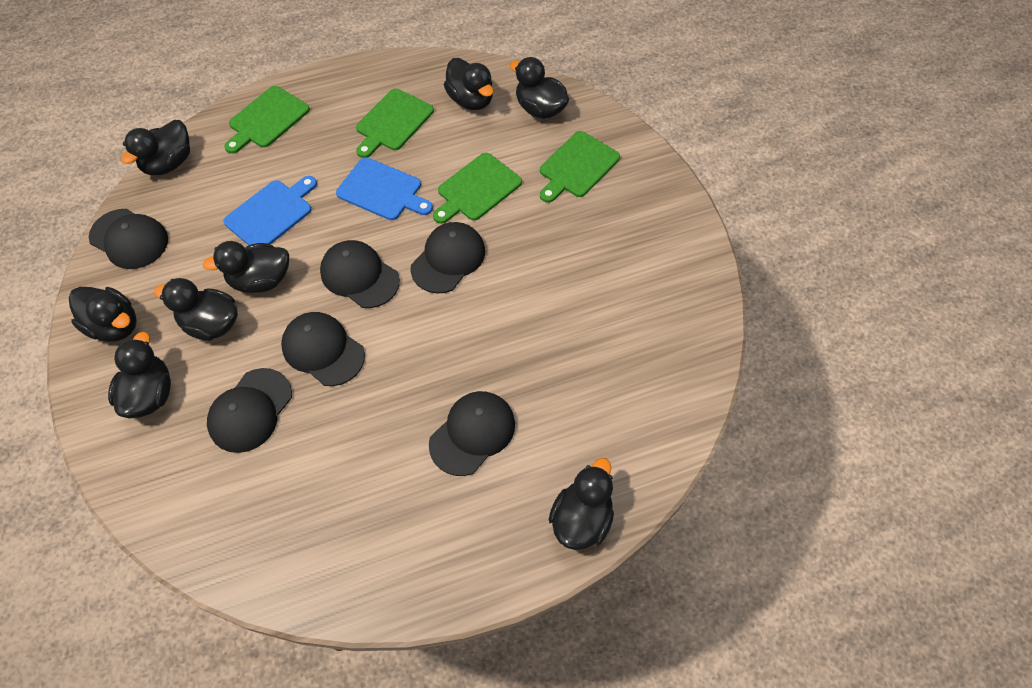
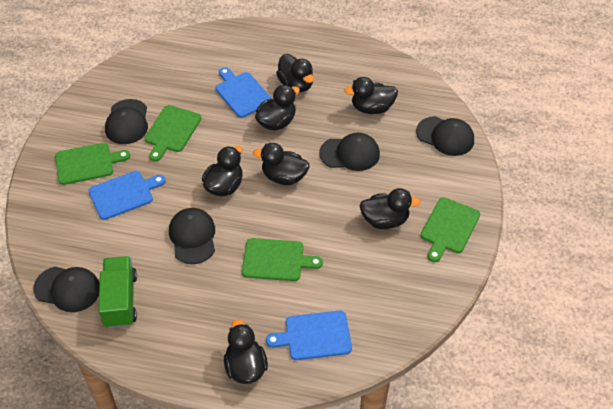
black cap: 6 -> 5
black duck: 8 -> 7
blue cutting board: 2 -> 3
green truck: 0 -> 1

